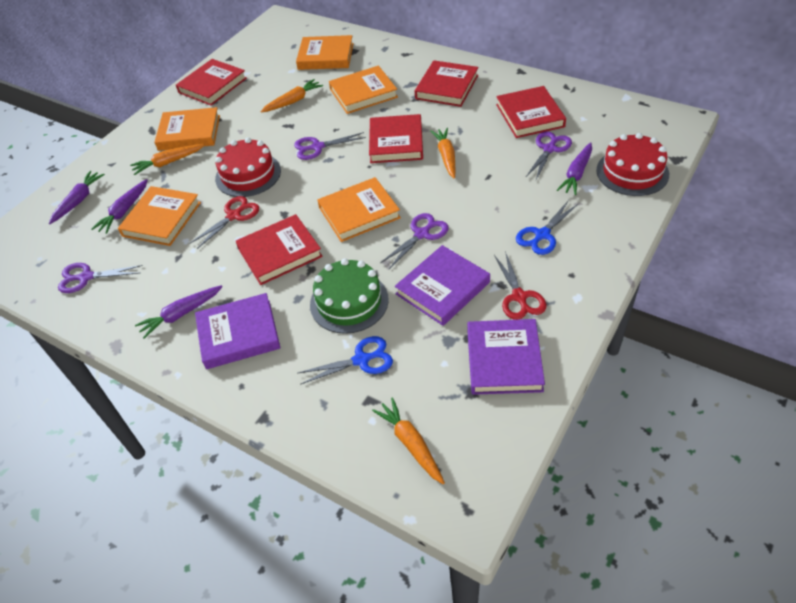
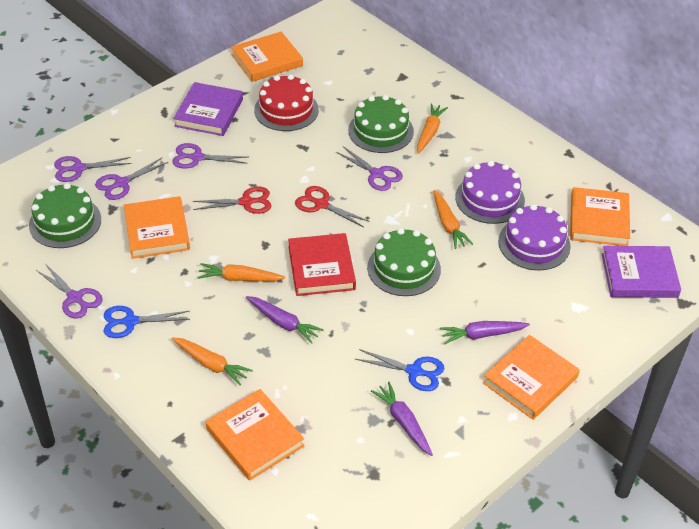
green cake: 1 -> 3
purple book: 3 -> 2
purple cake: 0 -> 2
purple carrot: 4 -> 3
purple scissors: 4 -> 5
red book: 5 -> 1
red cake: 2 -> 1

